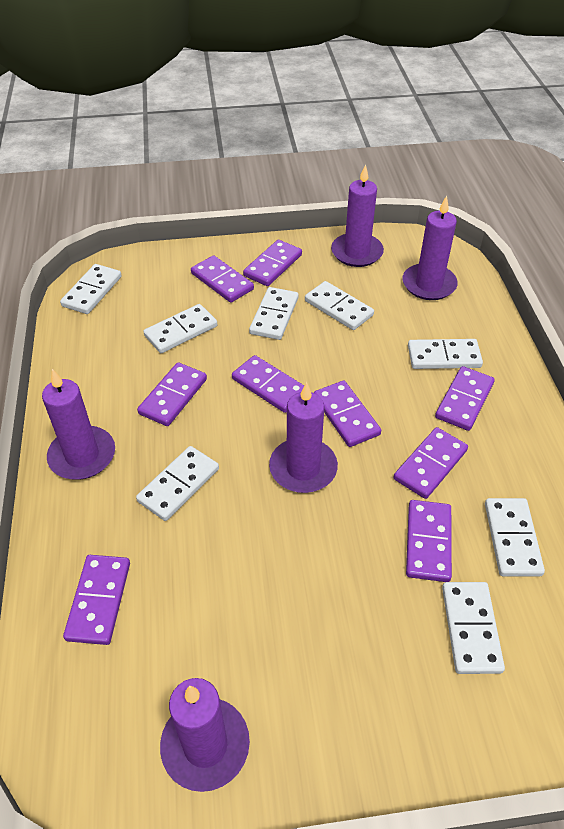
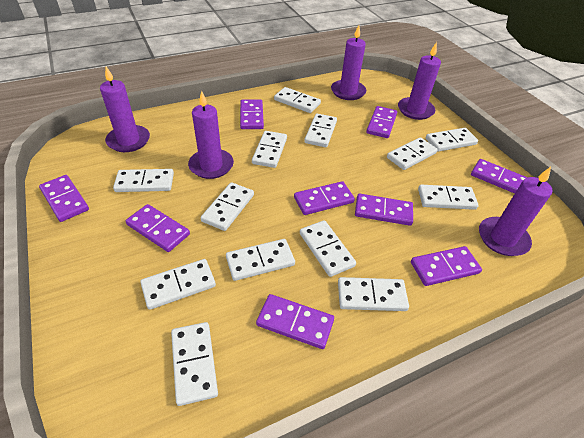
white domino: 8 -> 13

